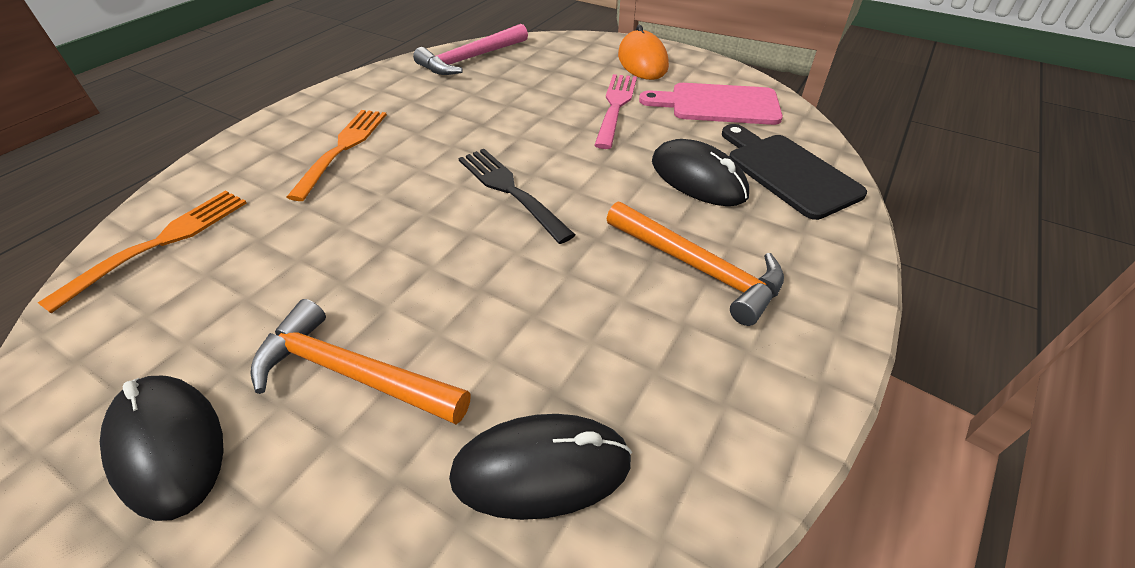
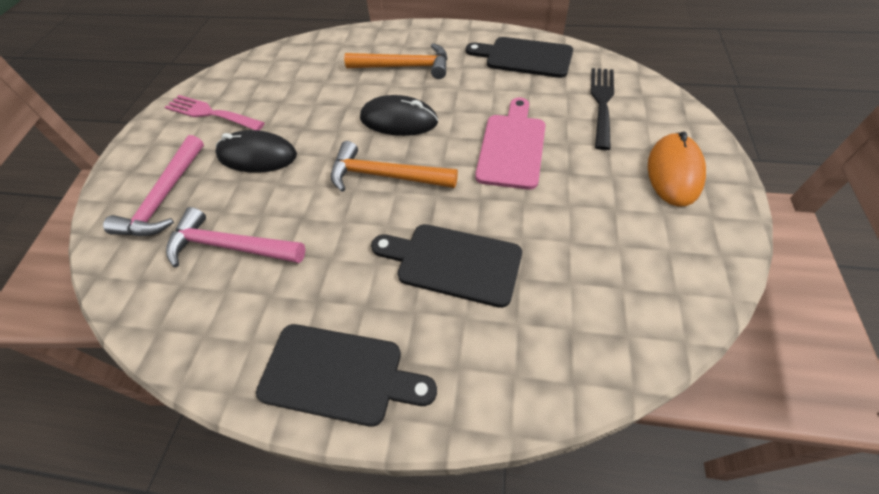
black cutting board: 1 -> 3
black mouse: 3 -> 2
orange fork: 2 -> 0
pink hammer: 1 -> 2

